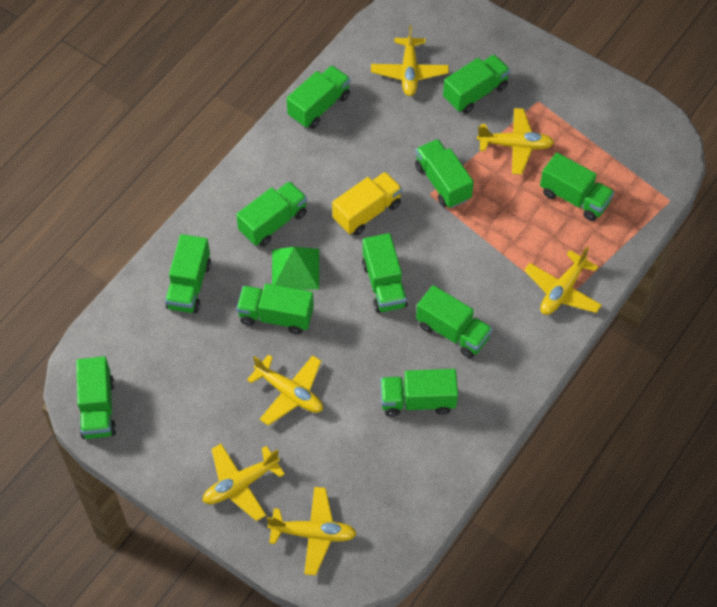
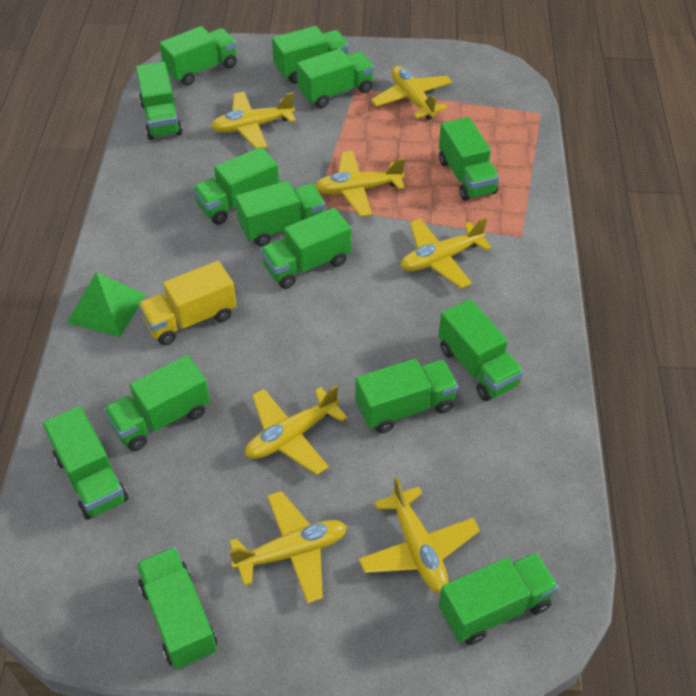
green truck: 11 -> 14
yellow plane: 6 -> 7

